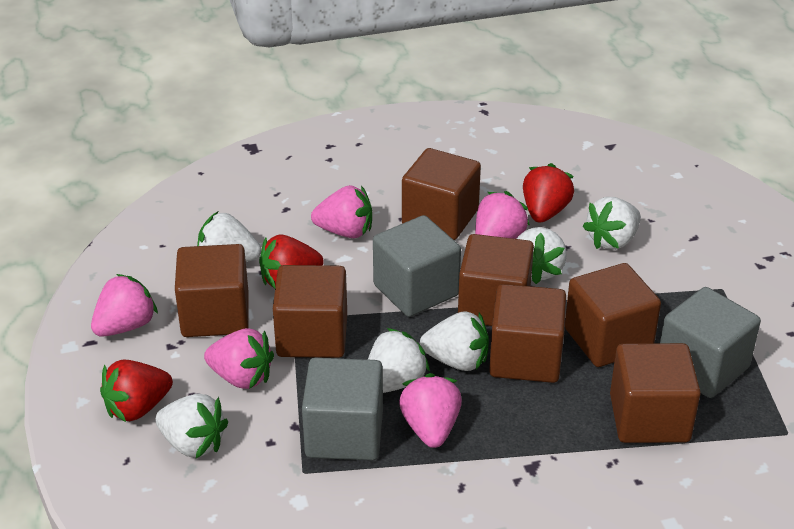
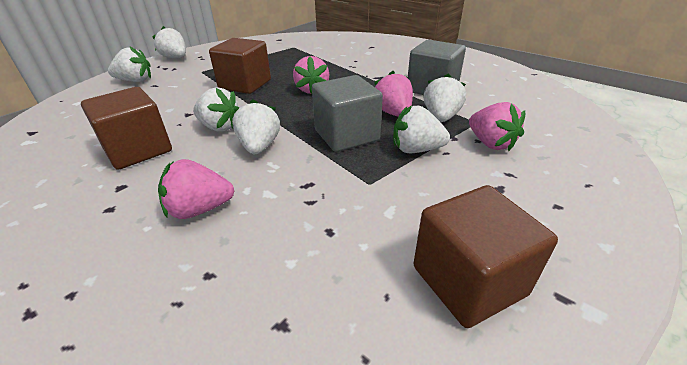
brown cube: 7 -> 3
grey cube: 3 -> 2
pink strawberry: 5 -> 4
red strawberry: 3 -> 0

